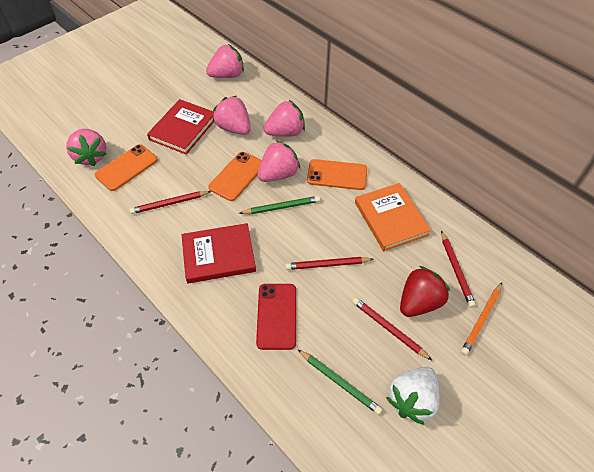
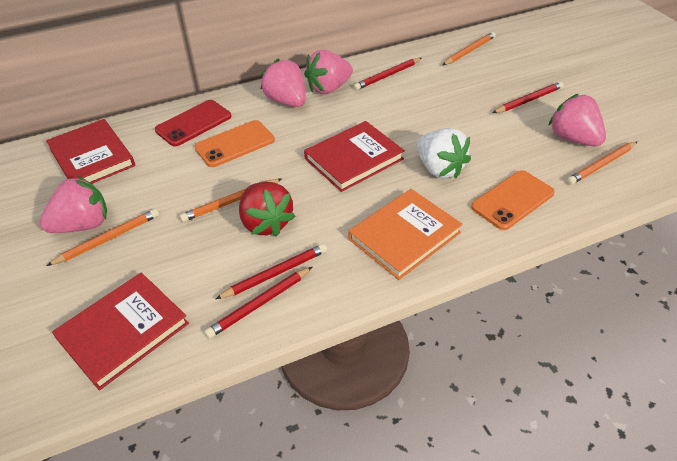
green pencil: 2 -> 0
orange pencil: 1 -> 4
orange phone: 3 -> 2
pink strawberry: 5 -> 4
red book: 2 -> 3

